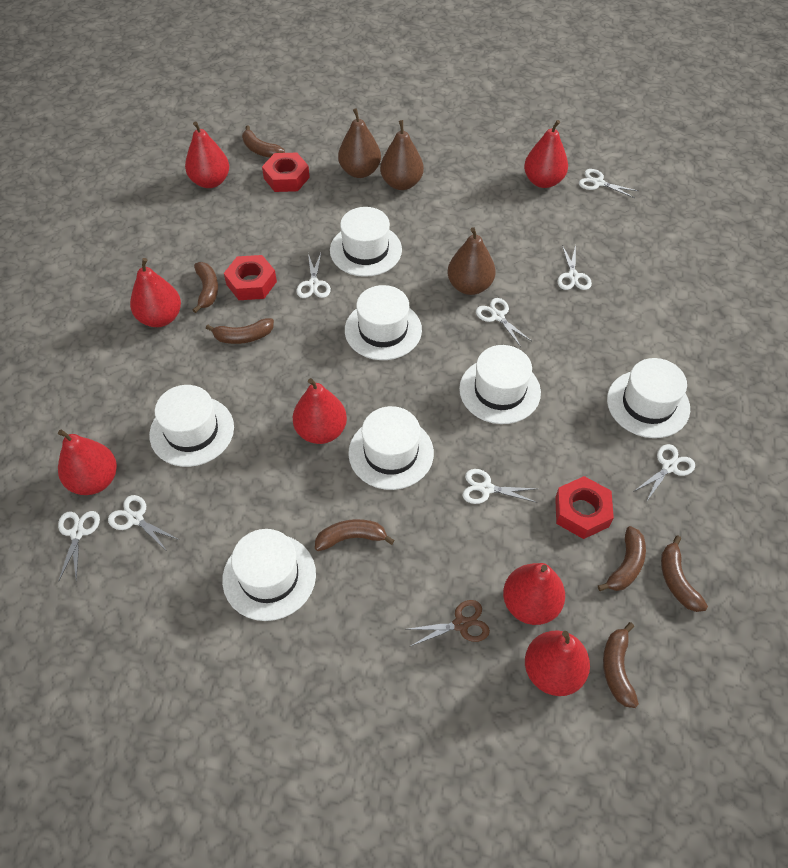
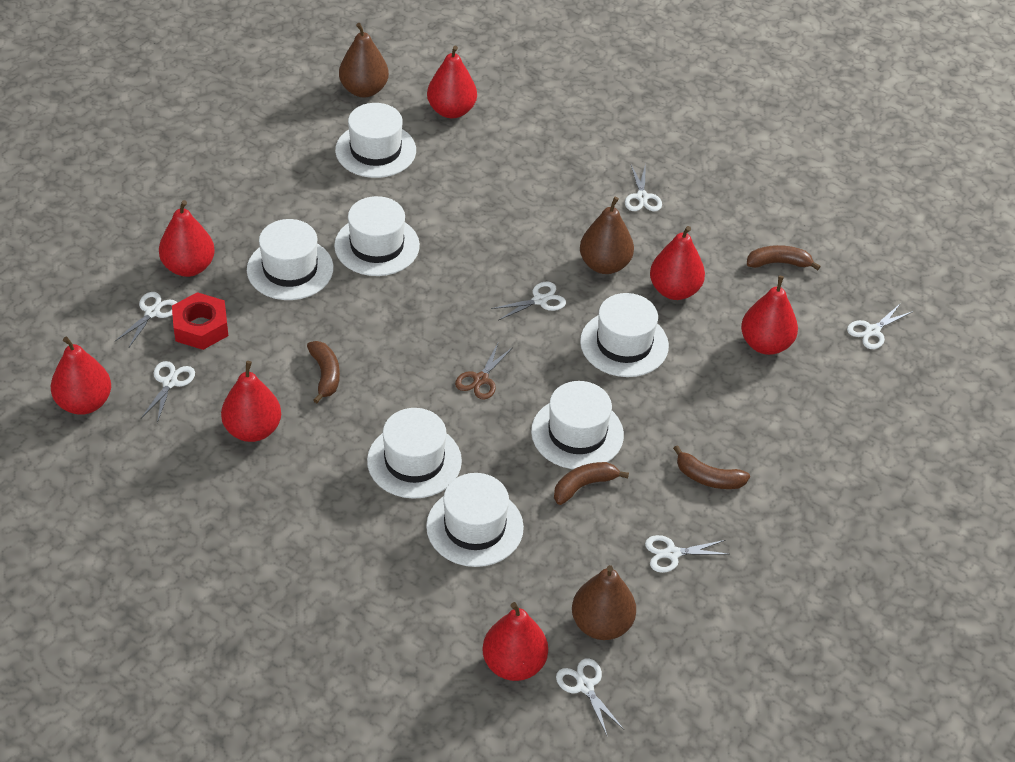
brown banana: 7 -> 4
red nut: 3 -> 1
white scissors: 8 -> 7

